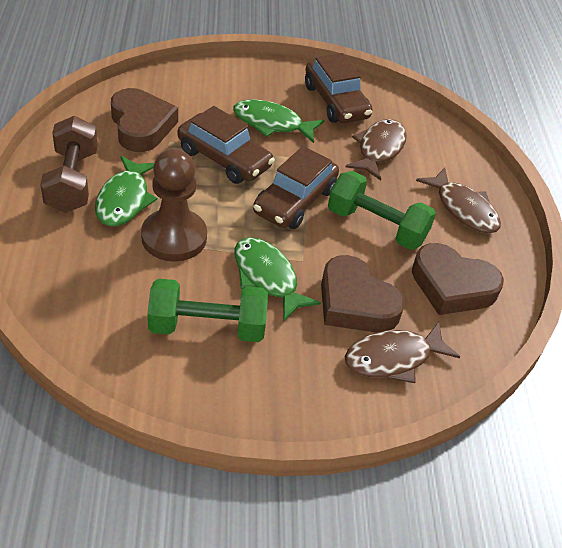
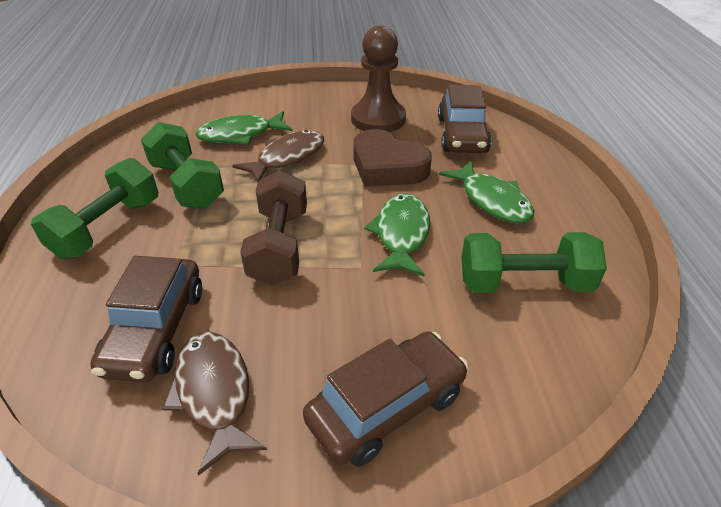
brown fish: 3 -> 2
brown heart: 3 -> 1
green dumbbell: 2 -> 3

